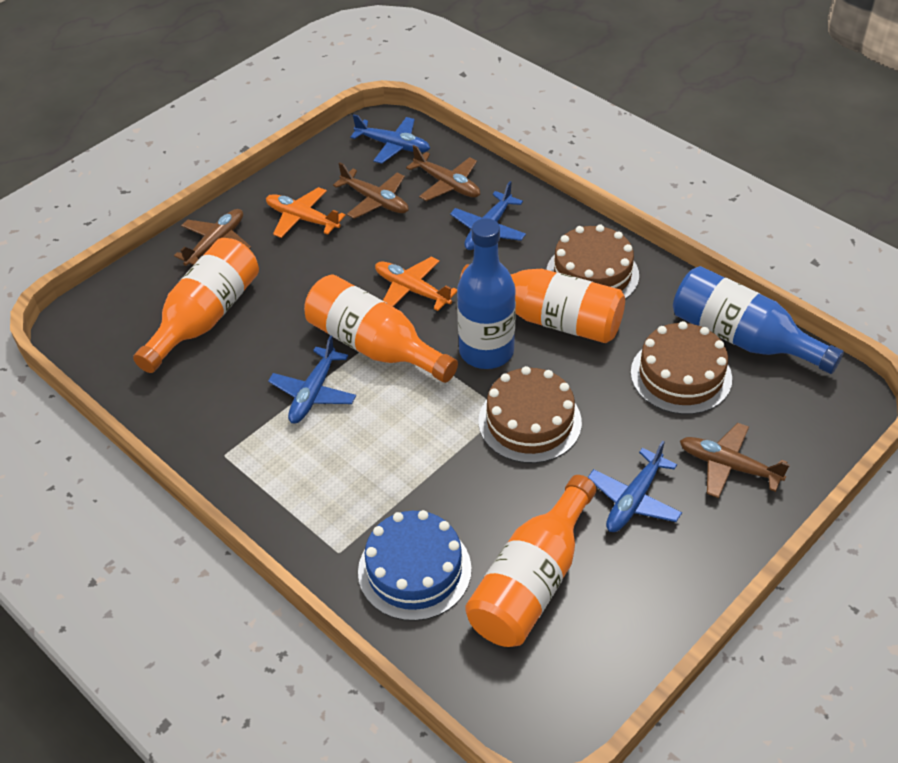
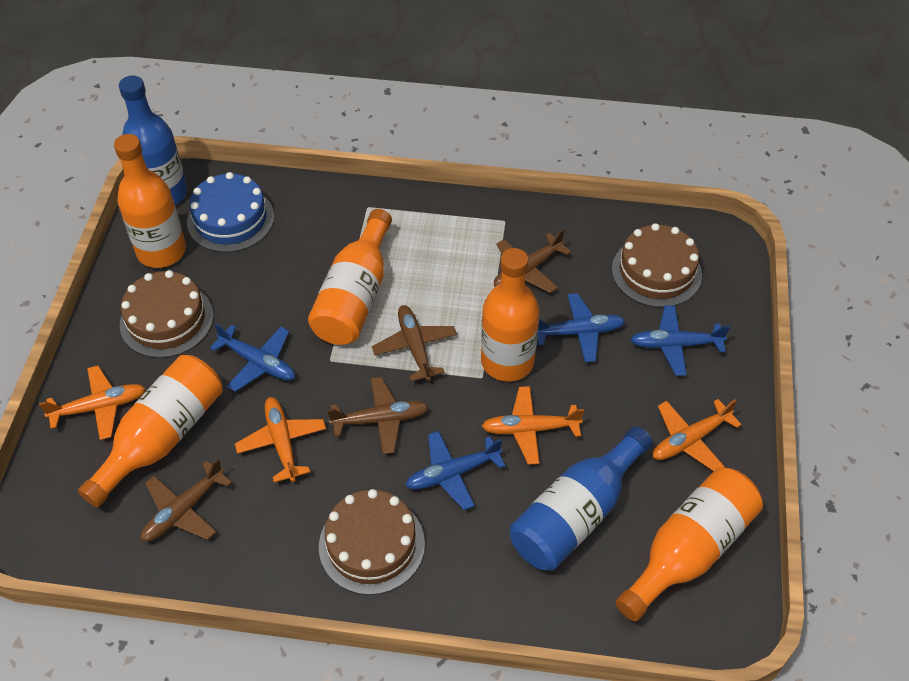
orange bottle: 4 -> 5
orange plane: 2 -> 4

